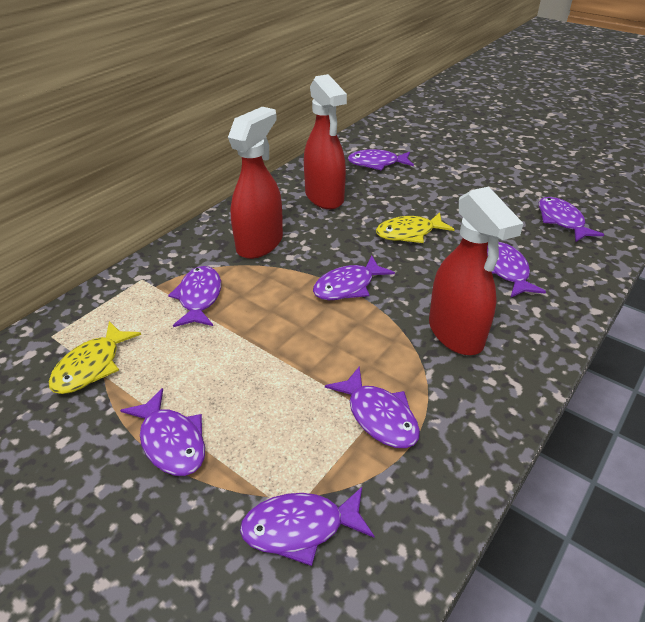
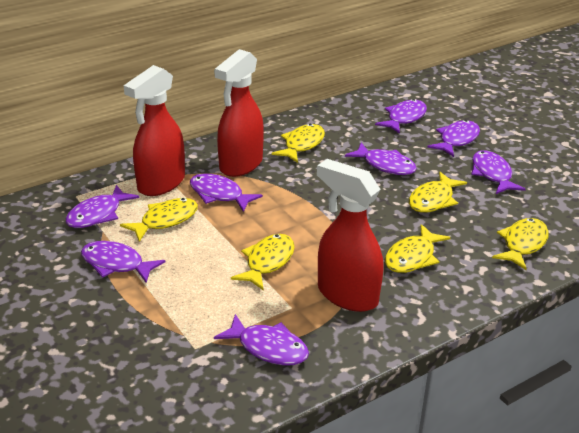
yellow fish: 2 -> 6

